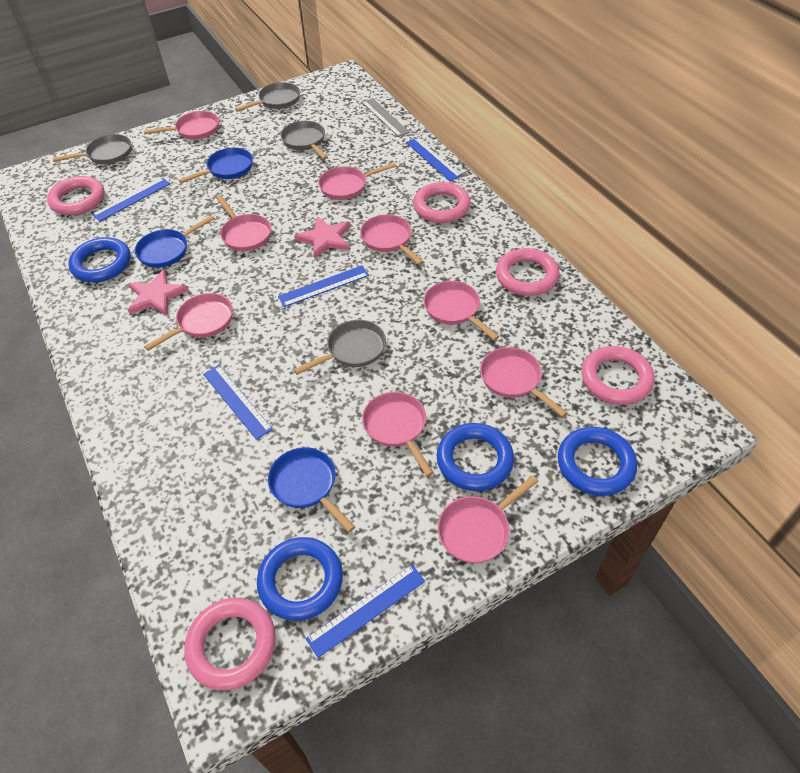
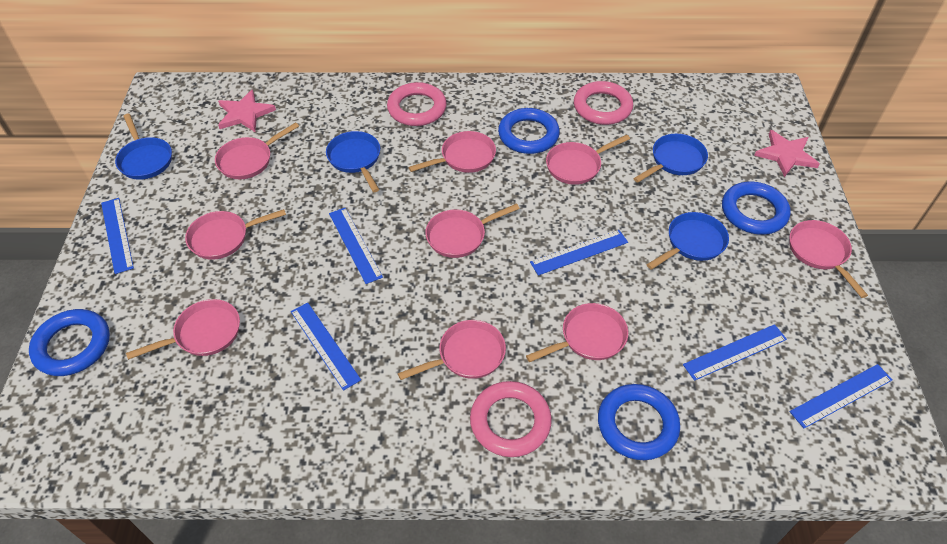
blue pan: 3 -> 4
blue ruler: 5 -> 6
grey pan: 4 -> 0
grey ruler: 1 -> 0
pink ring: 5 -> 3

